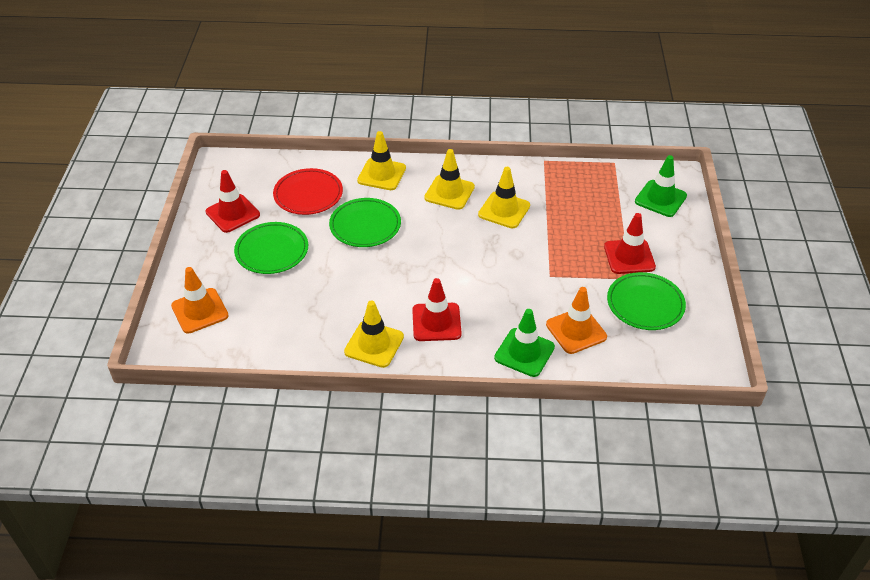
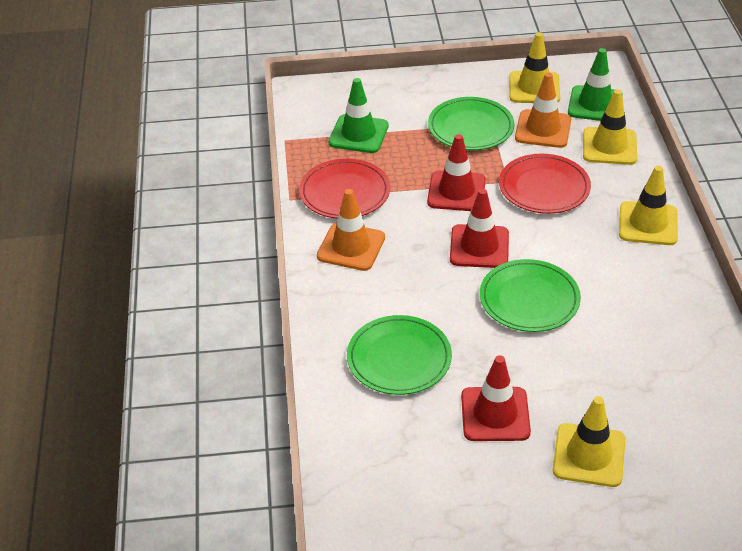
red plate: 1 -> 2

